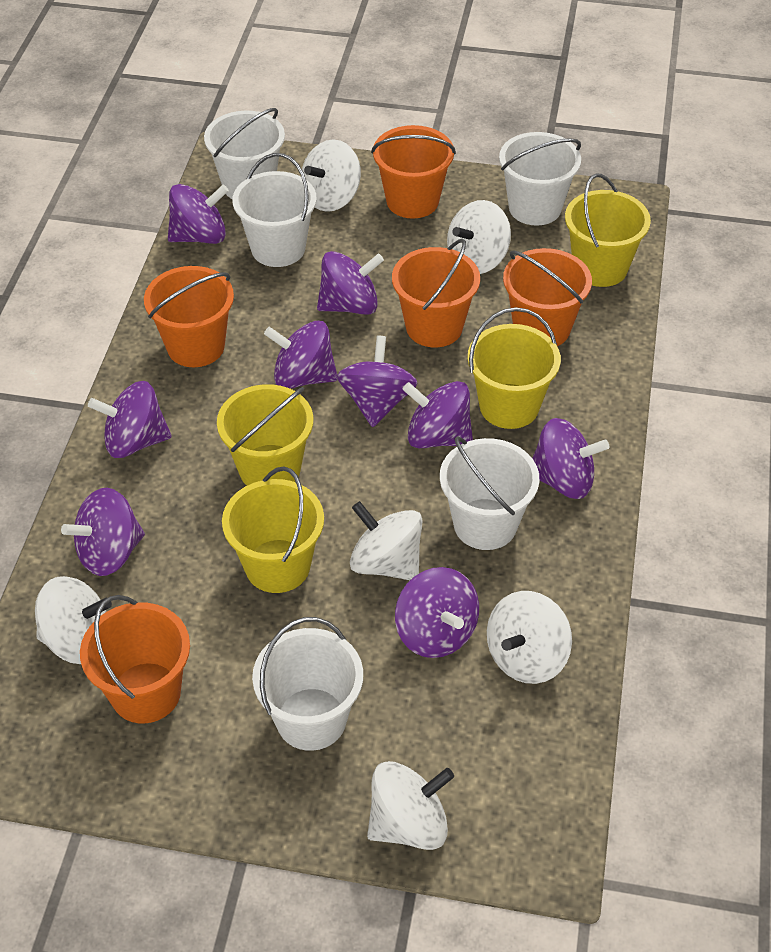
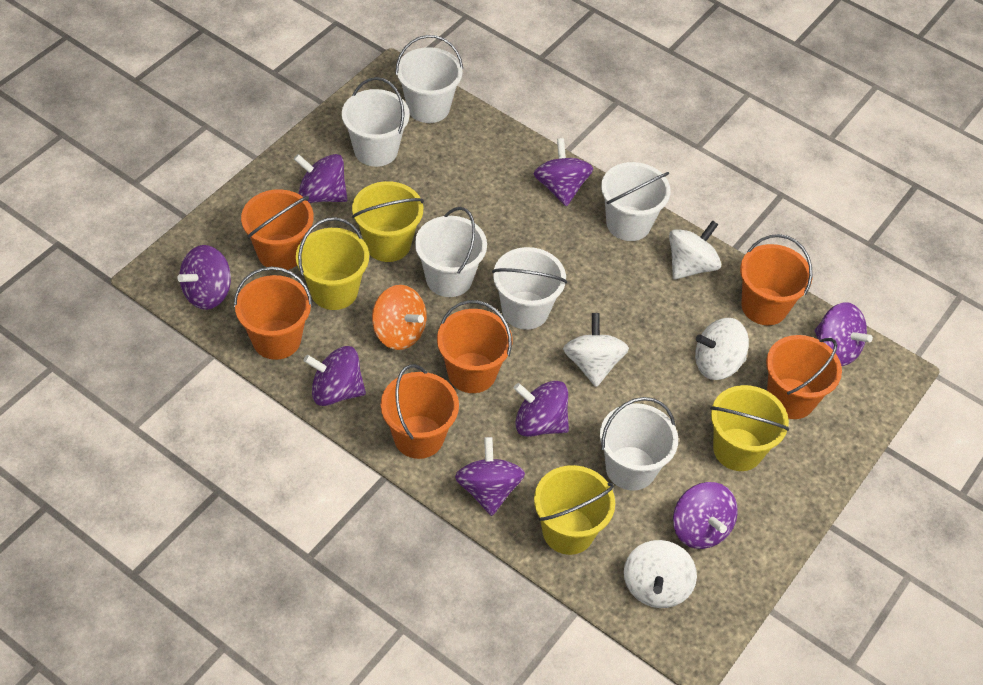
orange bucket: 5 -> 6
orange spinning top: 0 -> 1
purple spinning top: 9 -> 8
white bucket: 5 -> 6
white spinning top: 6 -> 4

